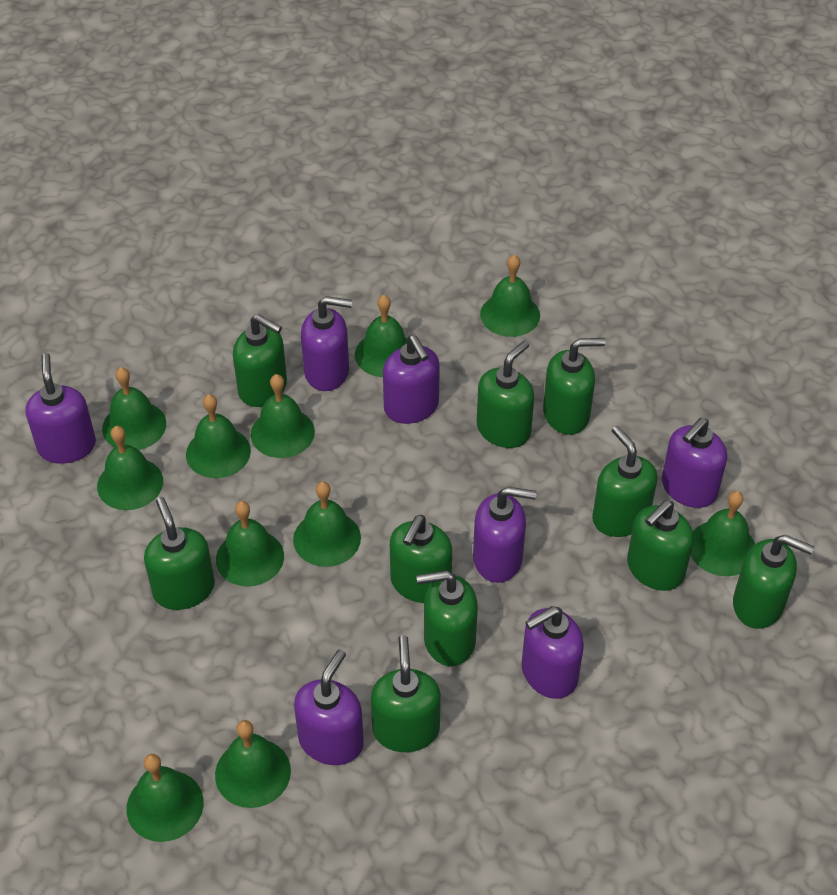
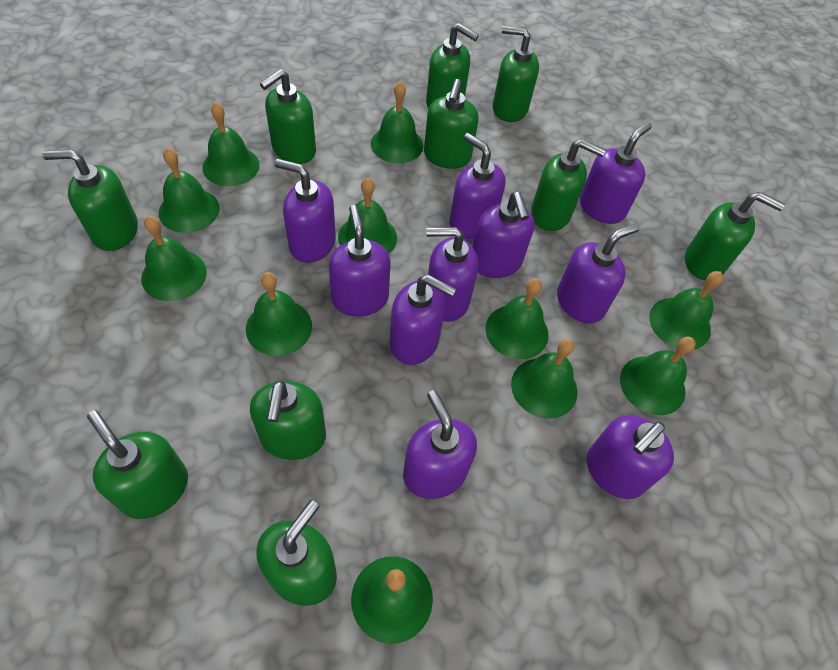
purple soap dispenser: 7 -> 10

